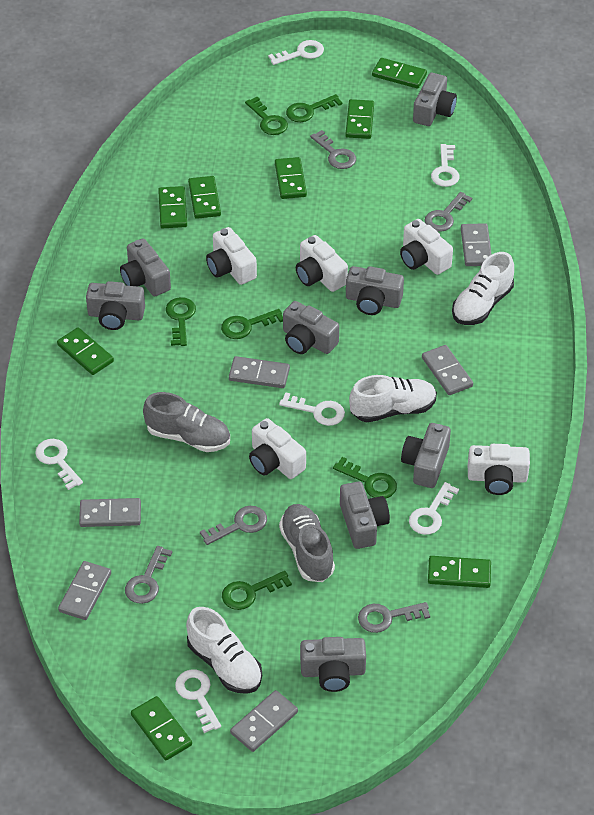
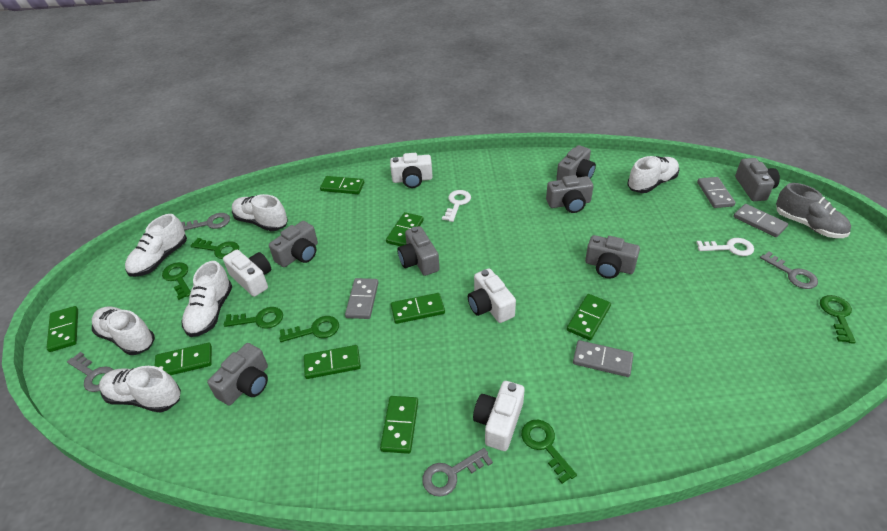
grey camera: 8 -> 7
grey domino: 6 -> 4
grey key: 5 -> 4
grey shoe: 2 -> 1
white camera: 5 -> 4
white key: 6 -> 2
white shoe: 3 -> 6

